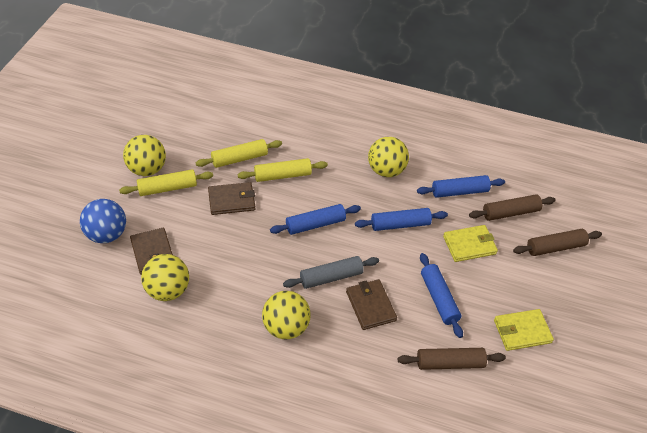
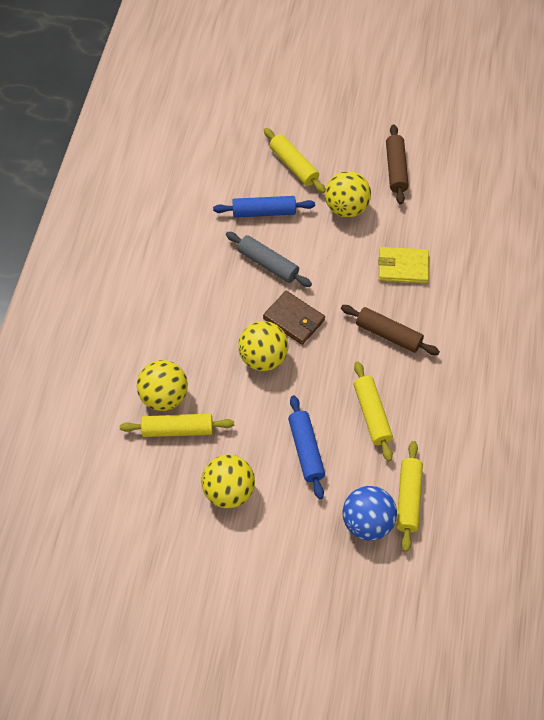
blue rolling pin: 4 -> 2
brown rolling pin: 3 -> 2
brown wallet: 3 -> 1
yellow rolling pin: 3 -> 4
yellow wallet: 2 -> 1

